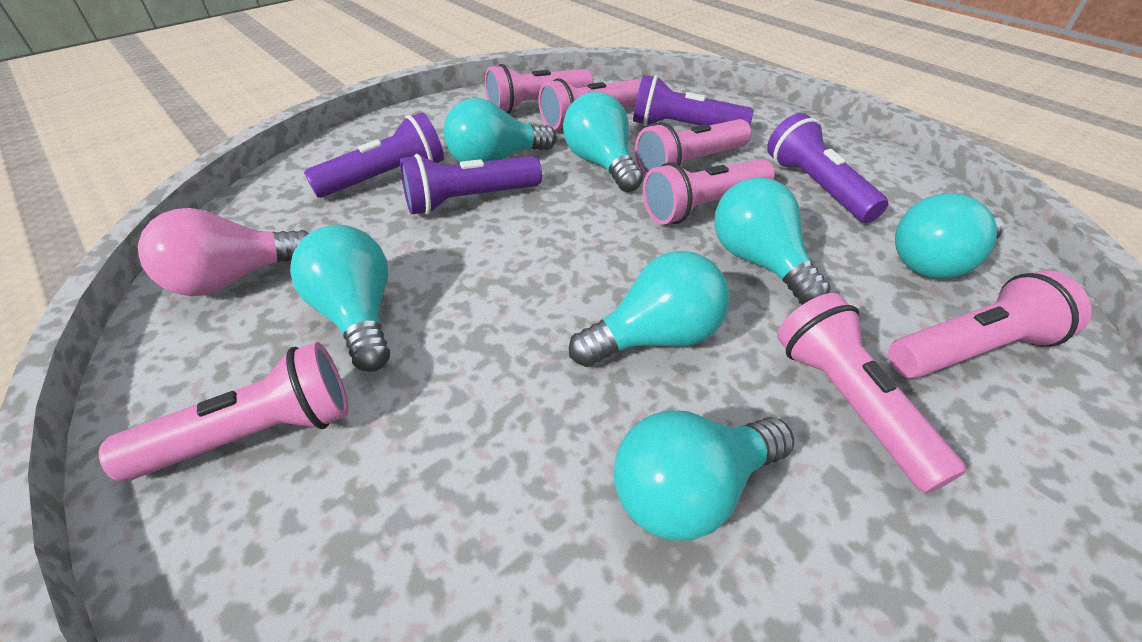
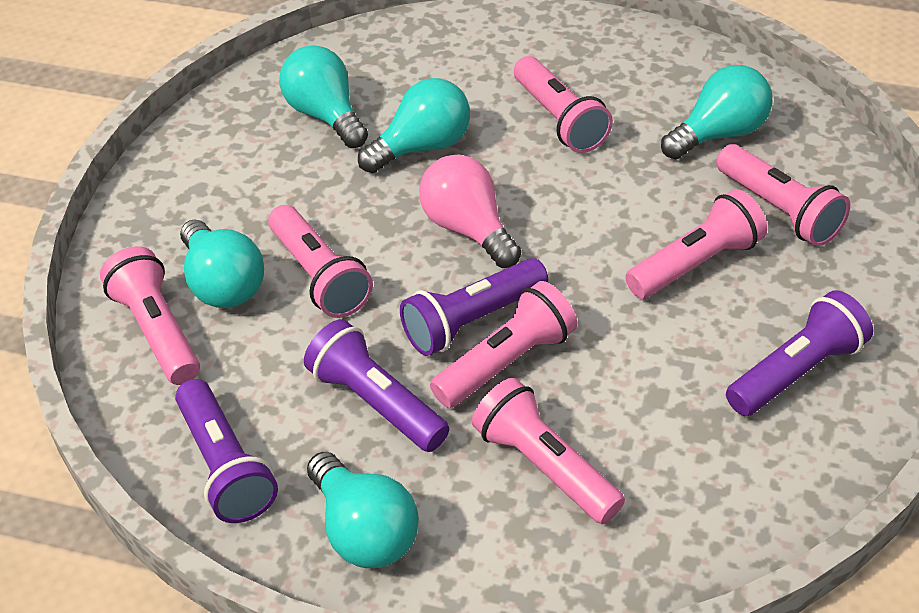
turquoise light bulb: 7 -> 5

